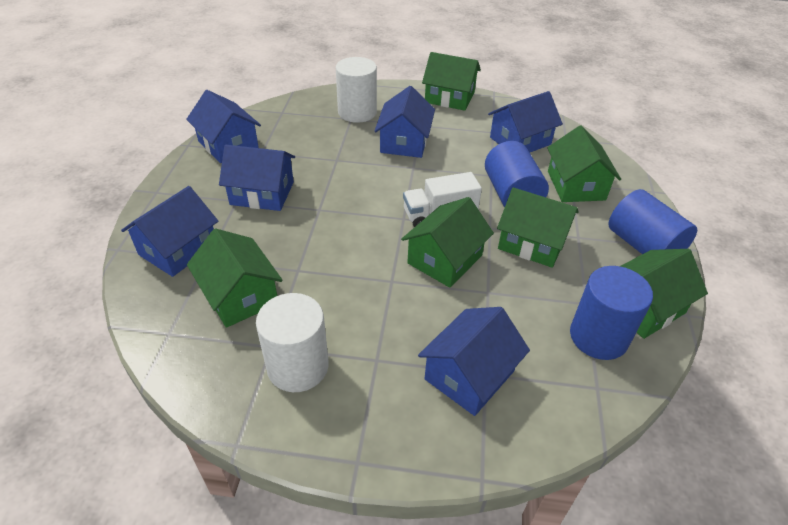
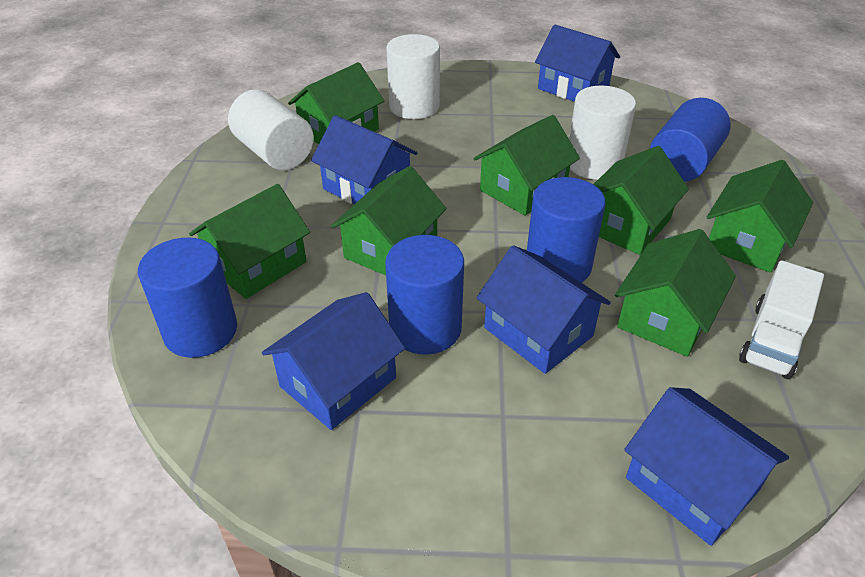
blue cylinder: 3 -> 4
blue house: 6 -> 5
green house: 6 -> 7
white cylinder: 2 -> 3

